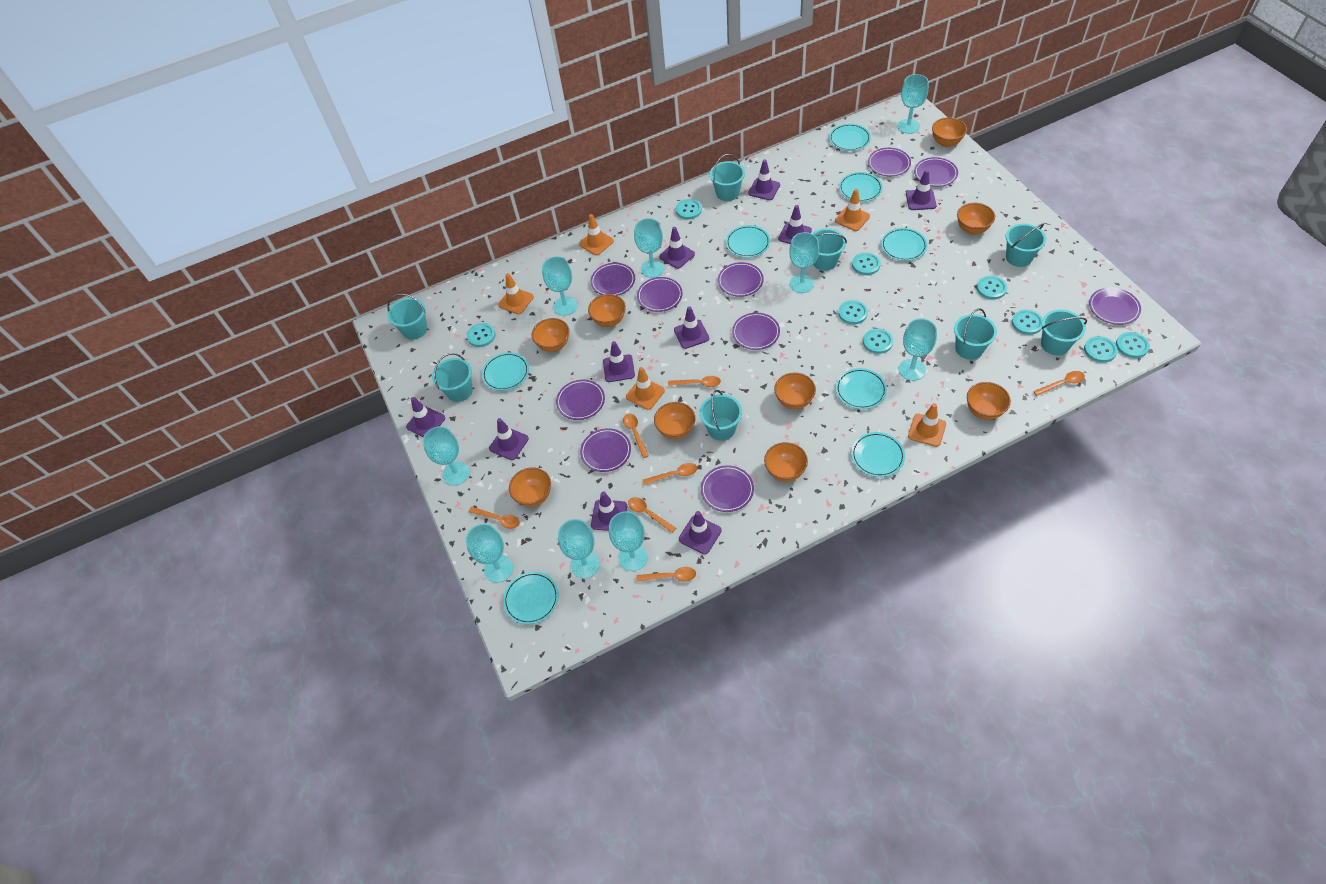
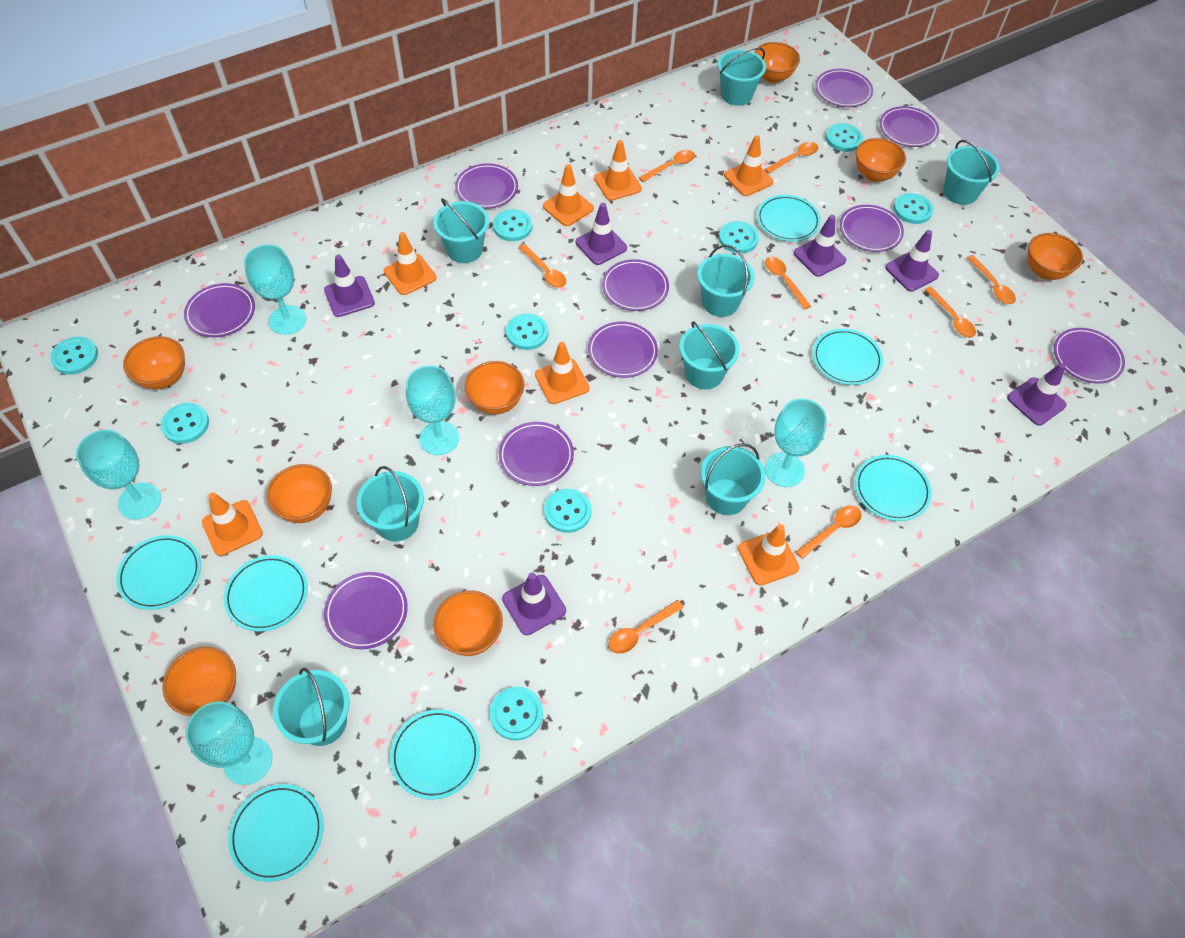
orange bowl: 9 -> 8
orange spoon: 7 -> 8
orange traffic cone: 5 -> 7
purple traffic cone: 10 -> 6
turquoise goblet: 9 -> 5
turquoise plate: 8 -> 7

